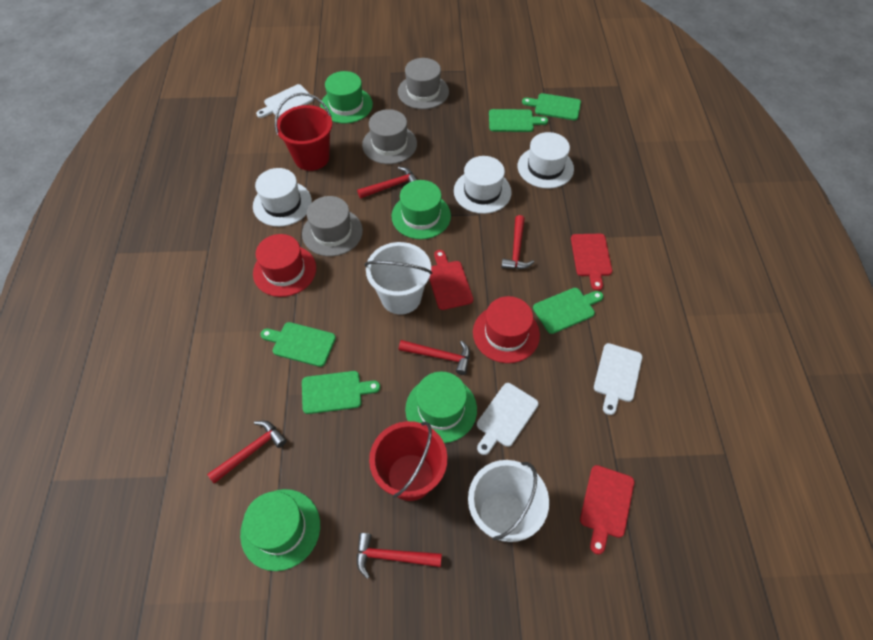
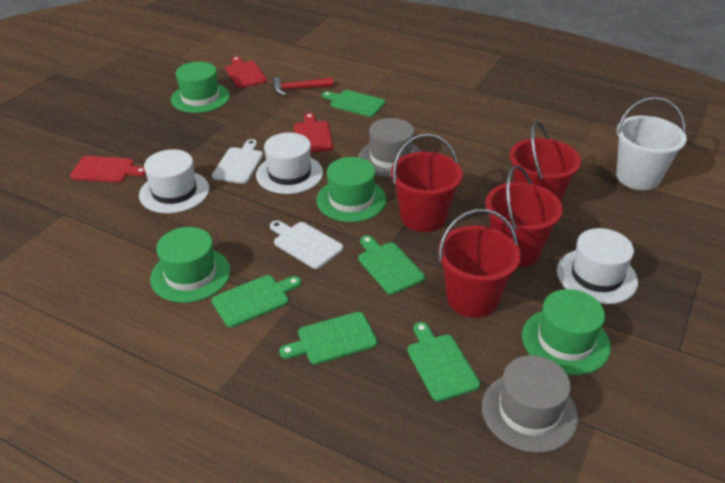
grey hat: 3 -> 2
red bucket: 2 -> 4
red hammer: 5 -> 1
red hat: 2 -> 0
white bucket: 2 -> 1
white cutting board: 3 -> 2

